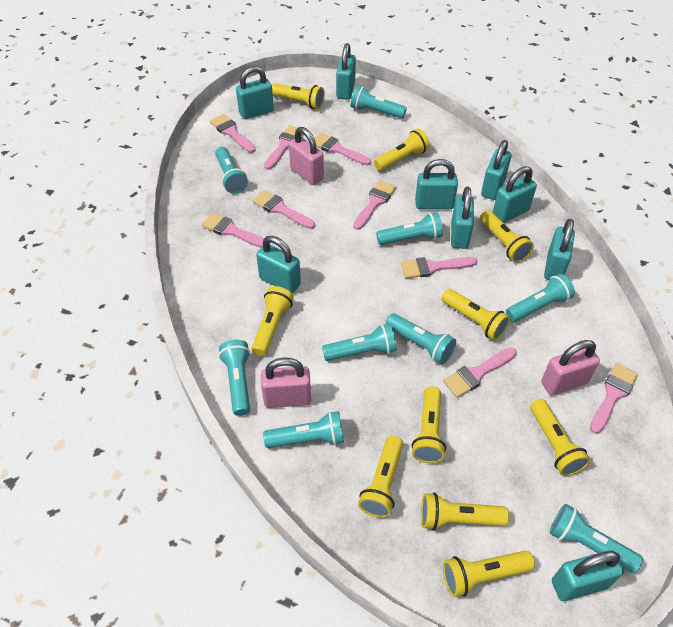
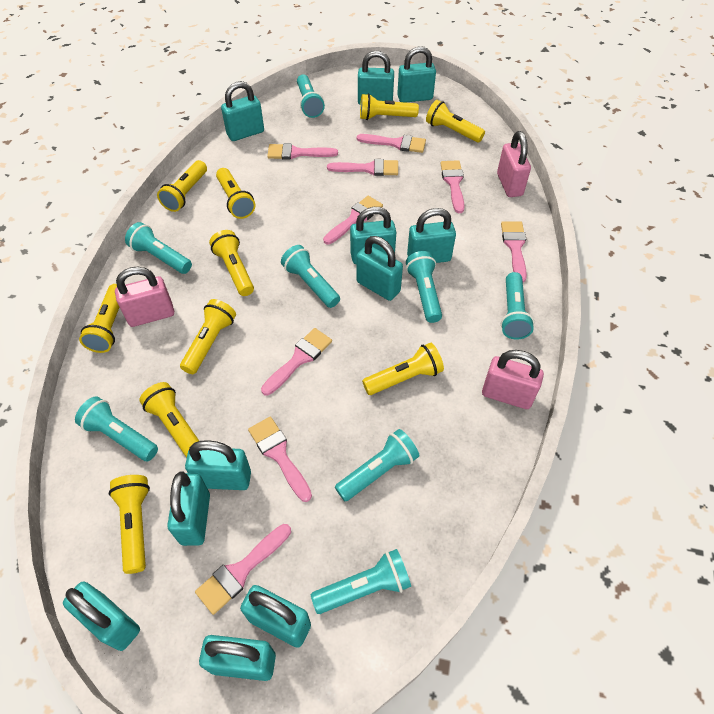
turquoise flashlight: 9 -> 8
turquoise padlock: 9 -> 11

